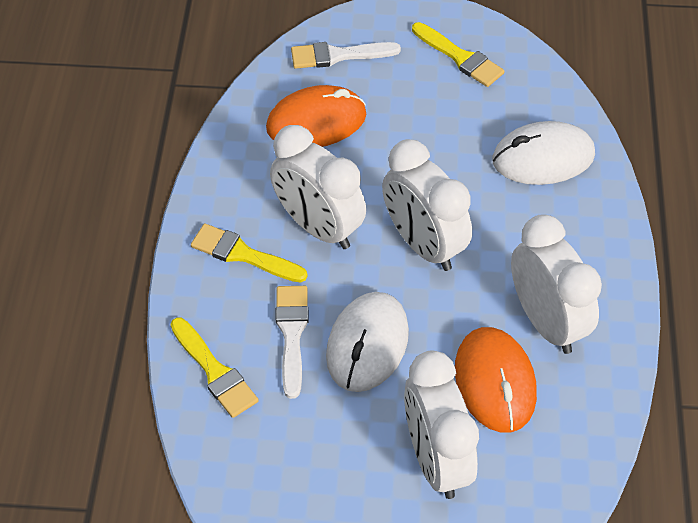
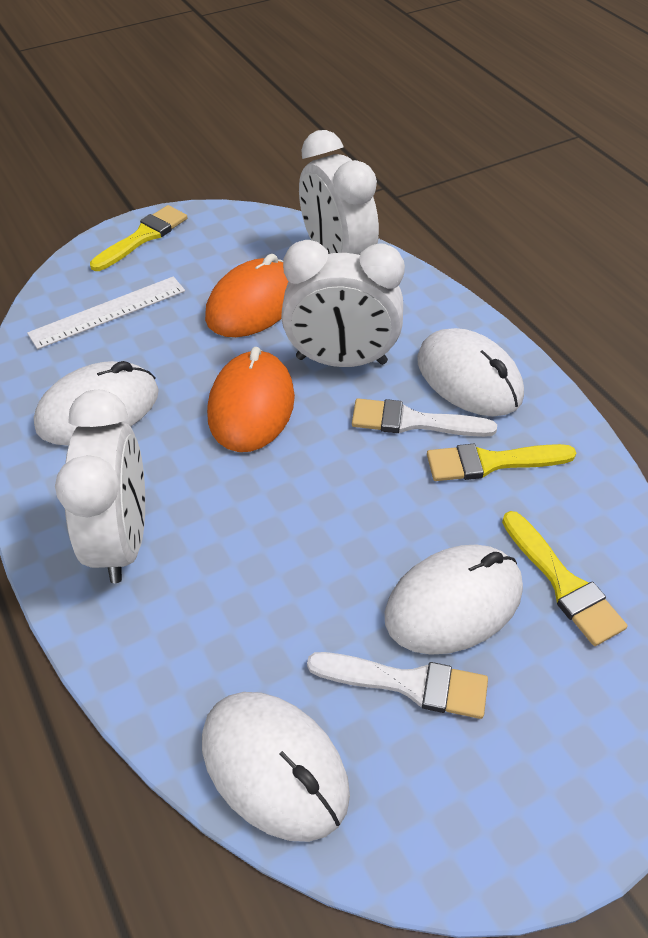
white clock: 4 -> 3
white mouse: 2 -> 4
white ruler: 0 -> 1

